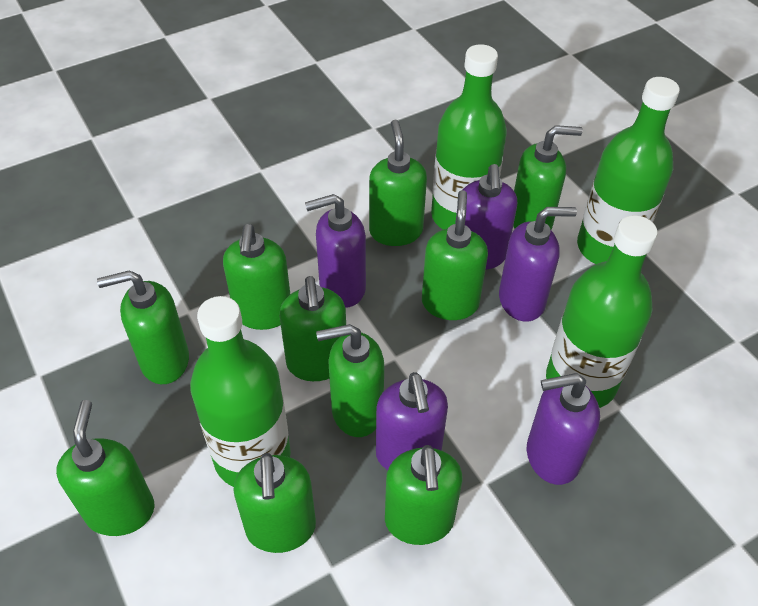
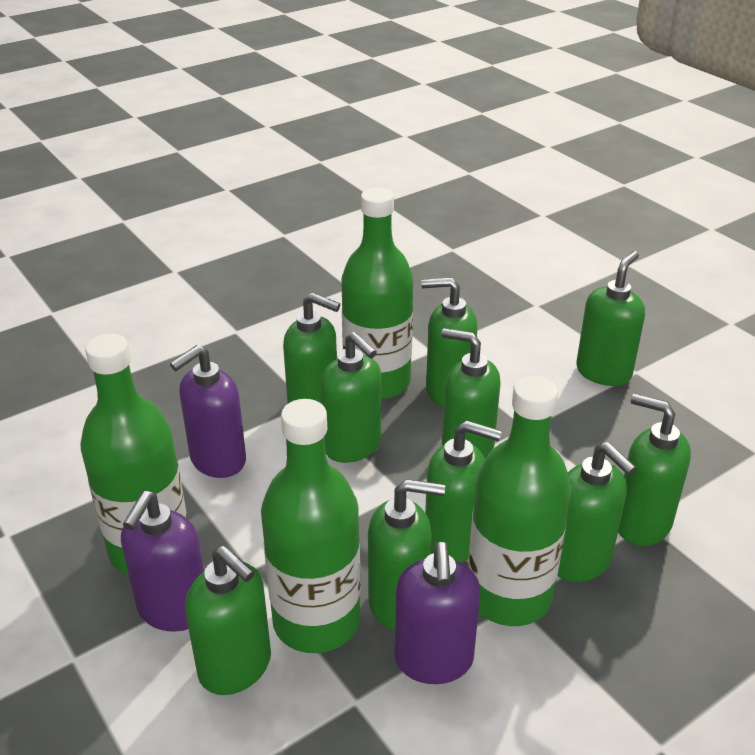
purple soap dispenser: 5 -> 3

